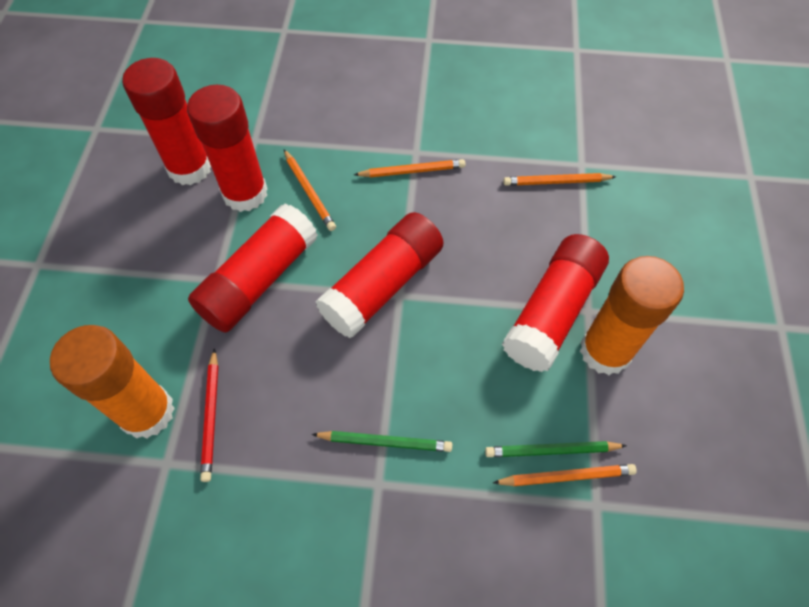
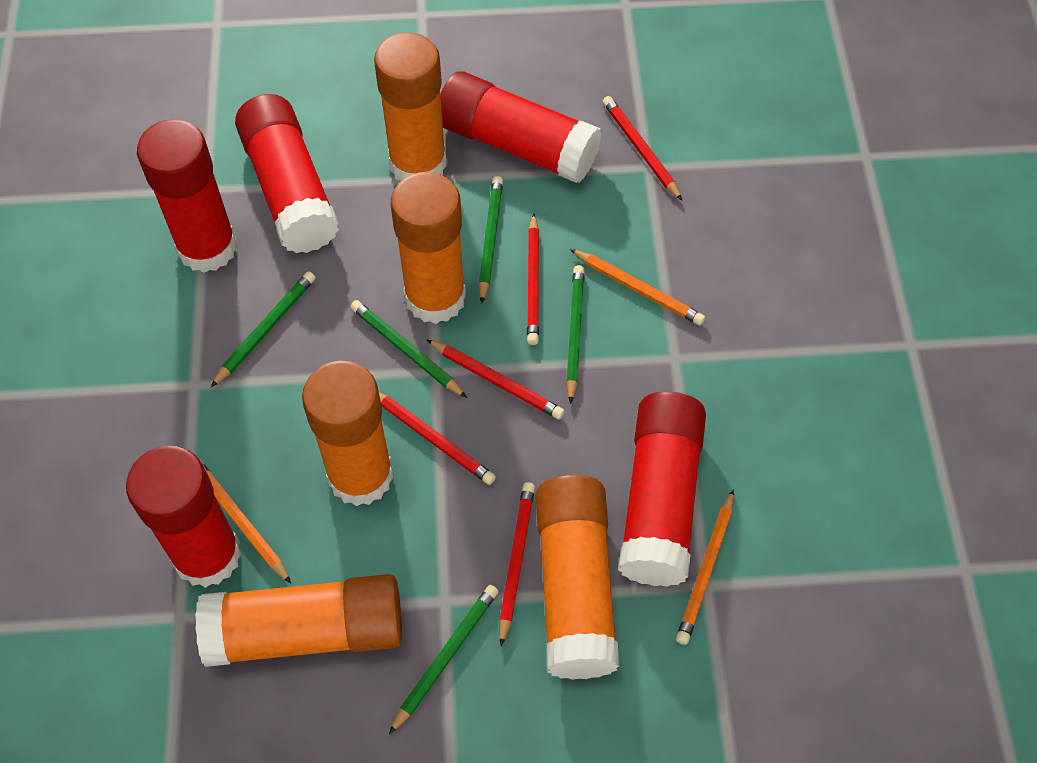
green pencil: 2 -> 5
orange glue stick: 2 -> 5
orange pencil: 4 -> 3
red pencil: 1 -> 5

